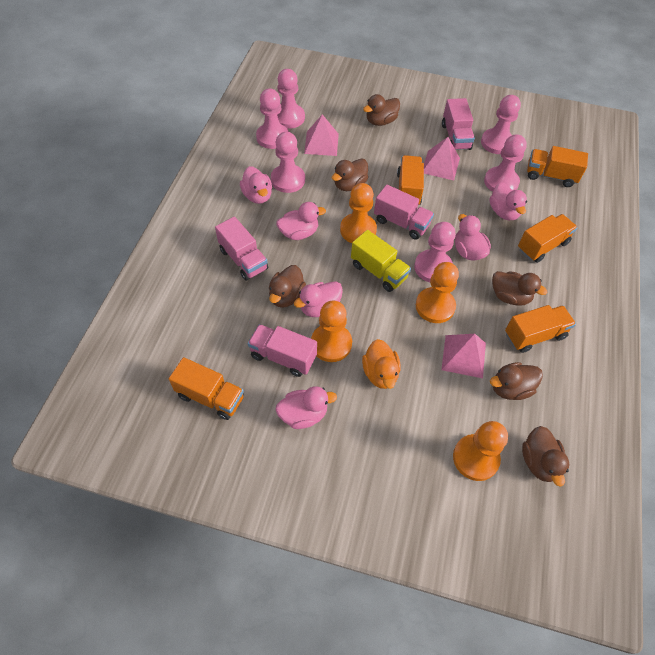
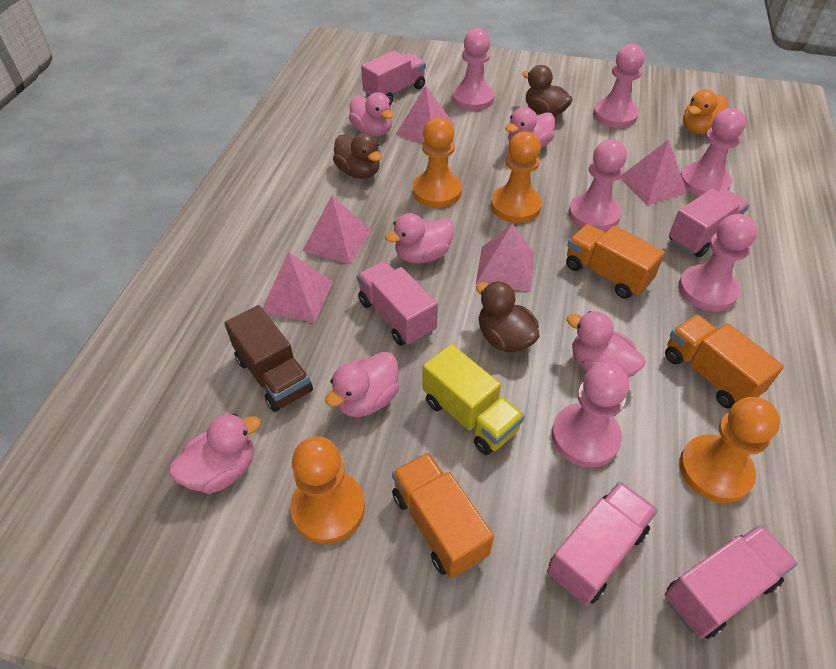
brown duck: 6 -> 3
brown truck: 0 -> 1
orange truck: 5 -> 3
pink pyramid: 3 -> 5
pink truck: 4 -> 5

